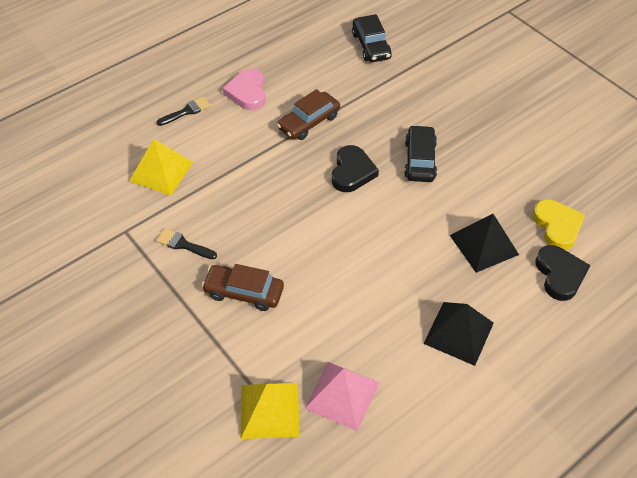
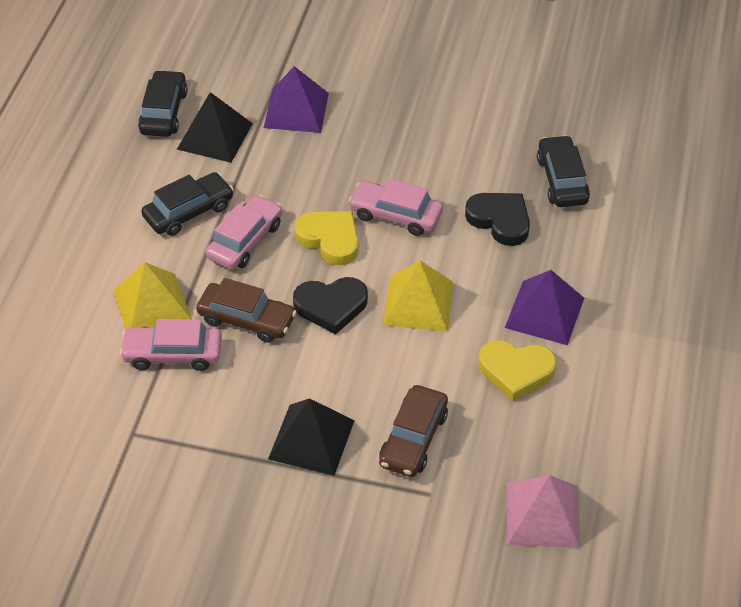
black brush: 2 -> 0
black car: 2 -> 3
pink car: 0 -> 3
pink heart: 1 -> 0
purple pyramid: 0 -> 2
yellow heart: 1 -> 2

